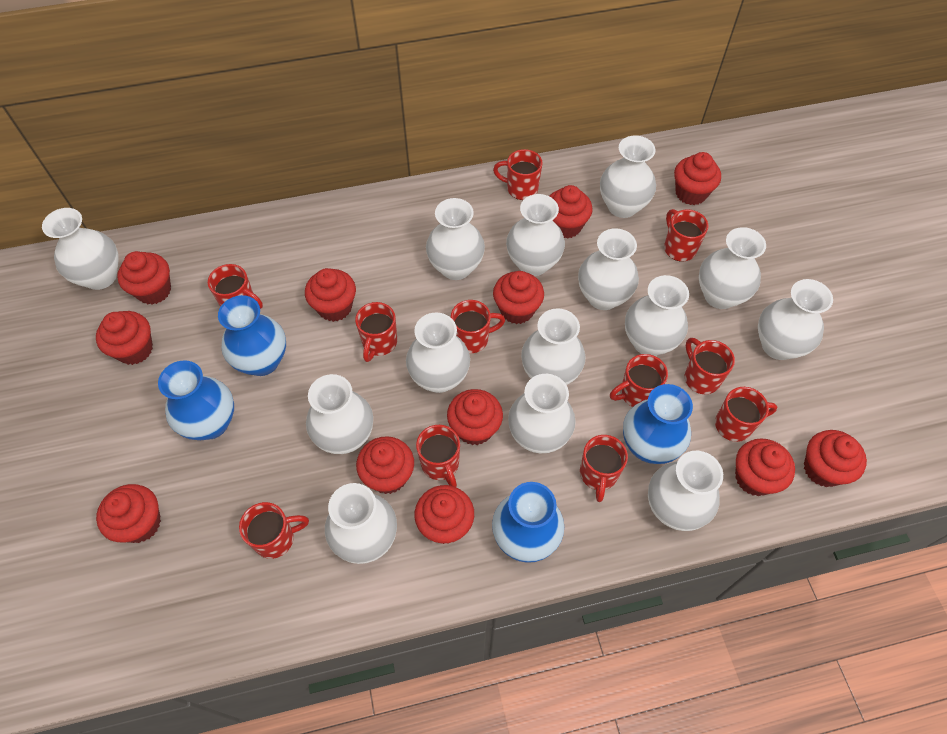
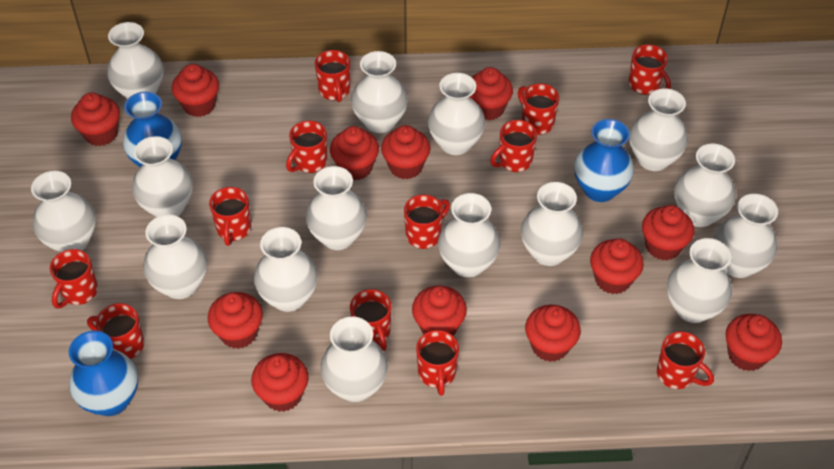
blue vase: 4 -> 3
red mug: 11 -> 12
white vase: 14 -> 15

